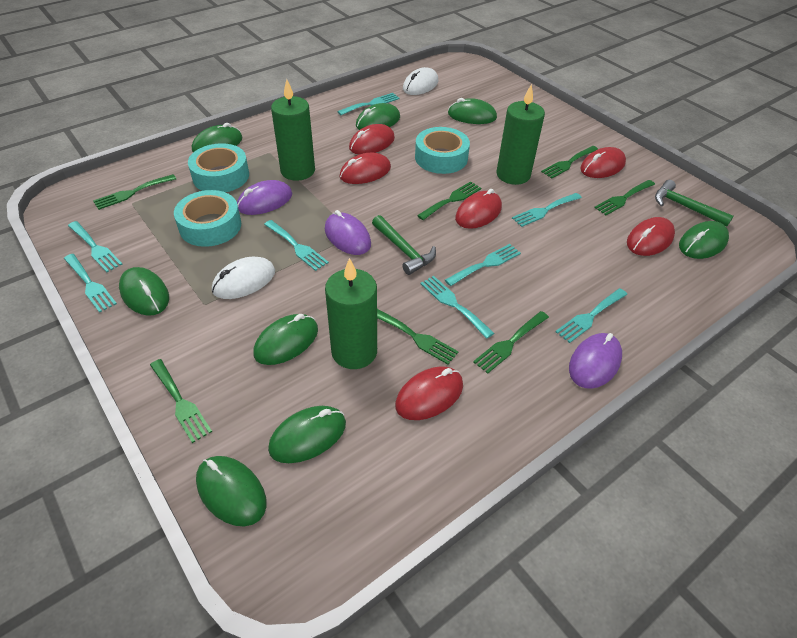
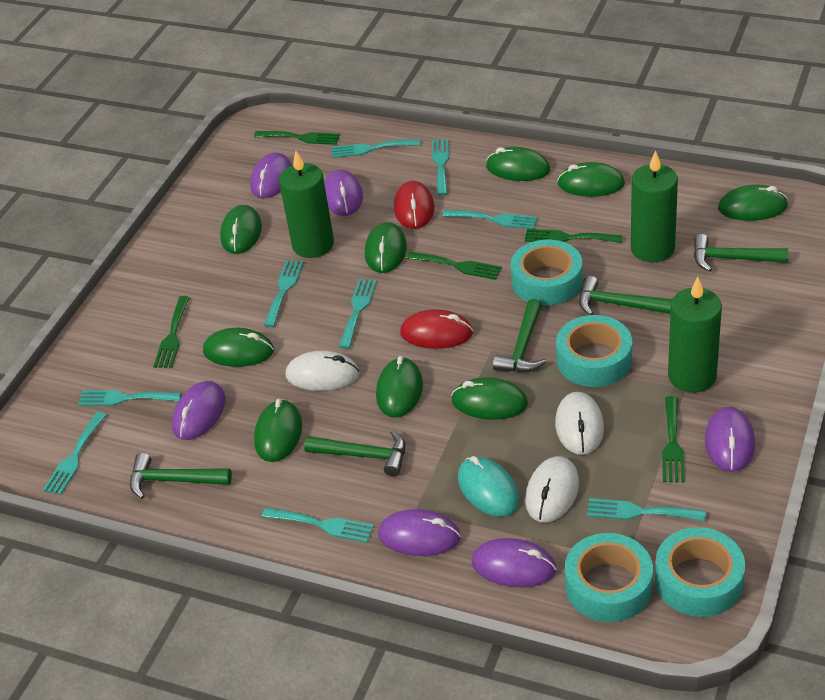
green fork: 7 -> 5
green hammer: 2 -> 5
green mouse: 8 -> 9
purple mouse: 3 -> 6
red mouse: 6 -> 2
turquoise fork: 8 -> 9
turquoise mouse: 0 -> 1
turquoise tape: 3 -> 4
white mouse: 2 -> 3

